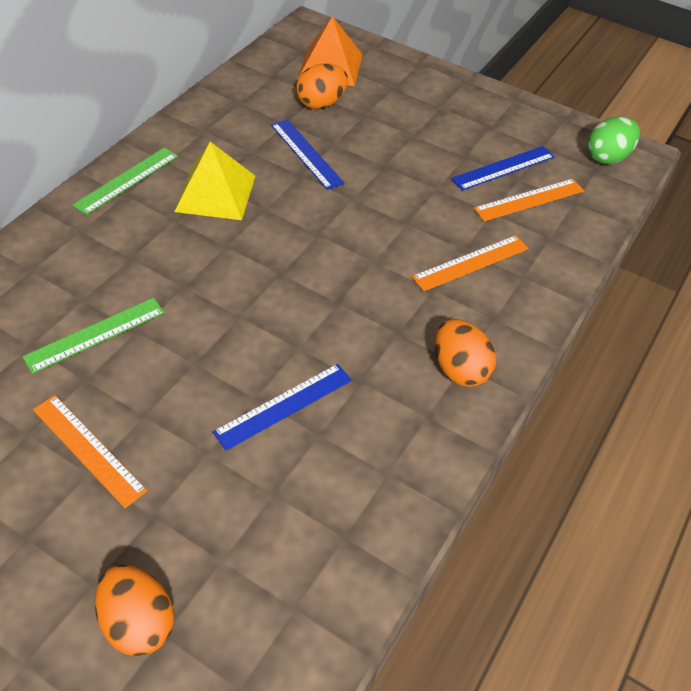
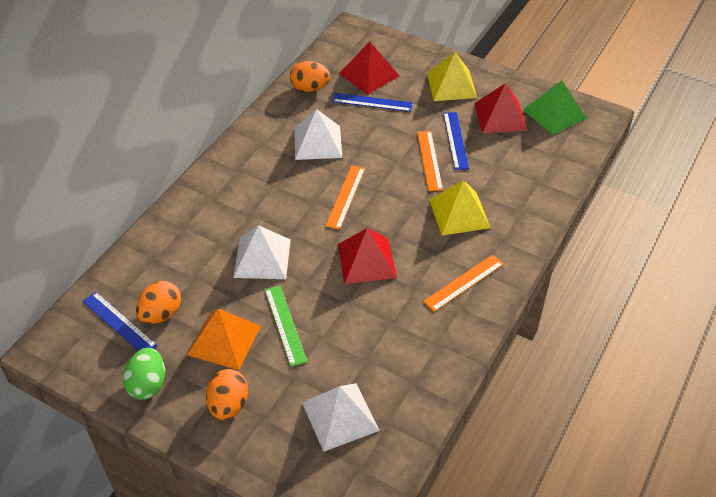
green pyramid: 0 -> 1
green ruler: 2 -> 1
red pyramid: 0 -> 3
white pyramid: 0 -> 3
yellow pyramid: 1 -> 2

